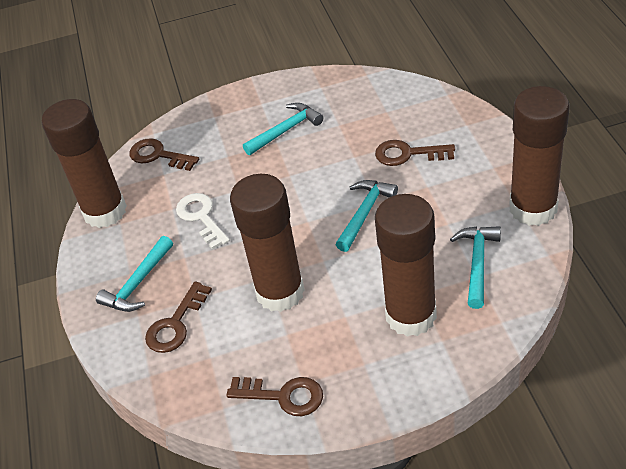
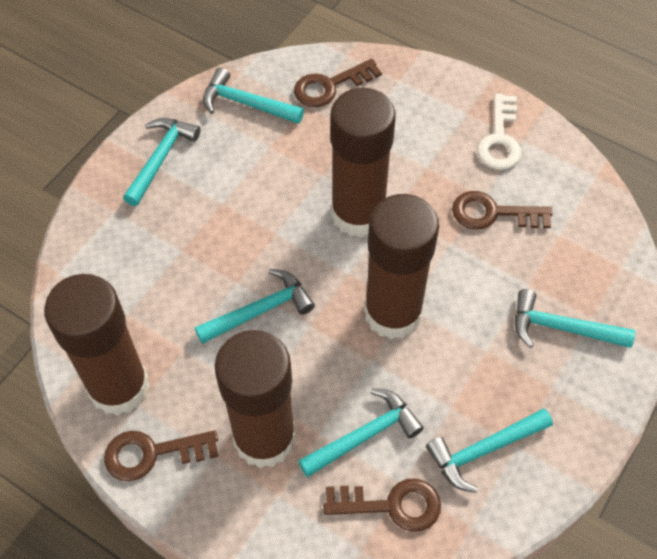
turquoise hammer: 4 -> 6

